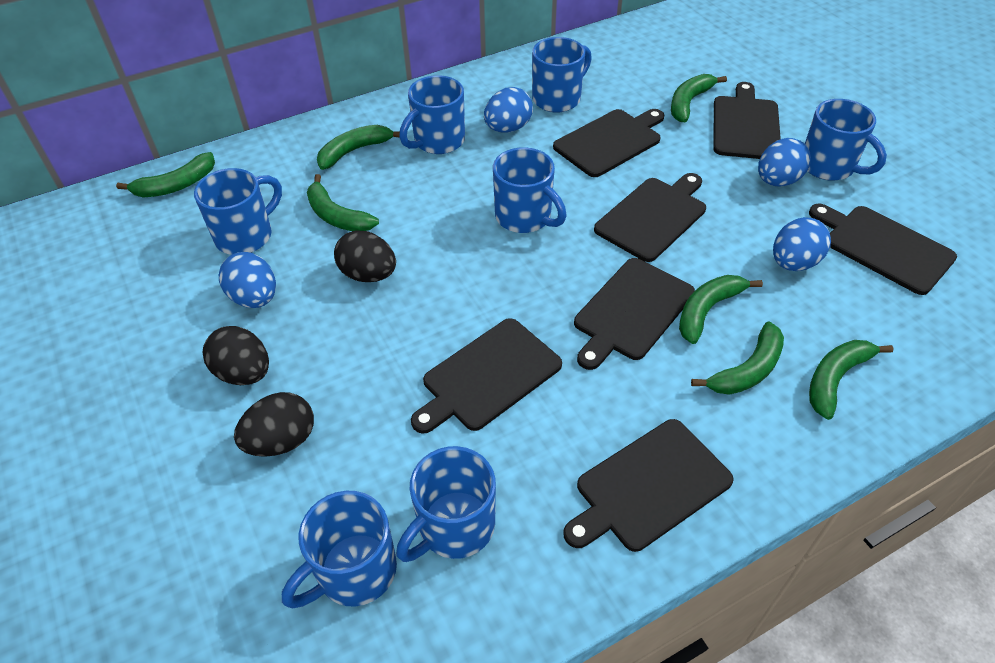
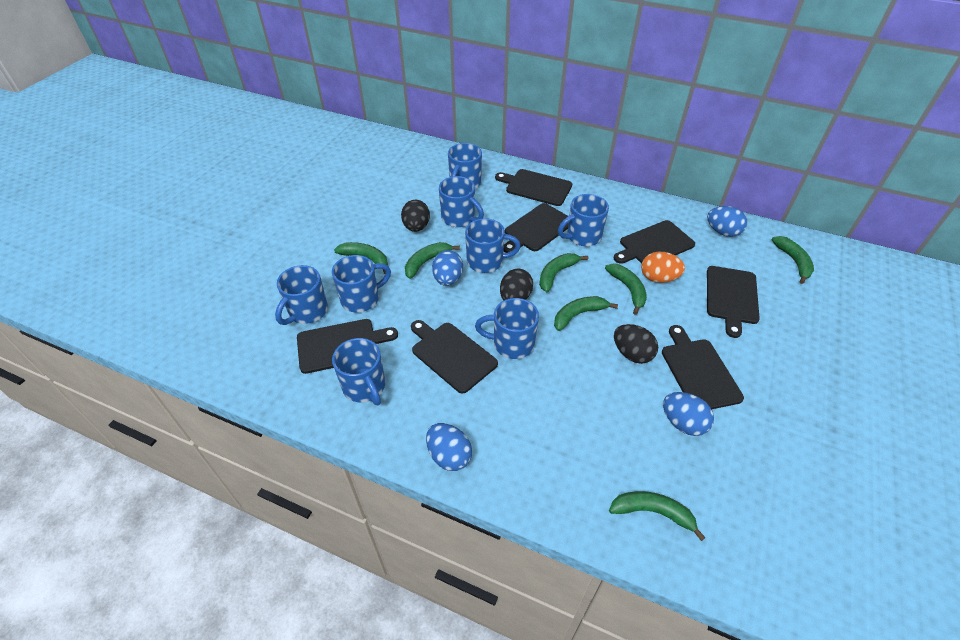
blue mug: 7 -> 8
orange egg: 0 -> 1

